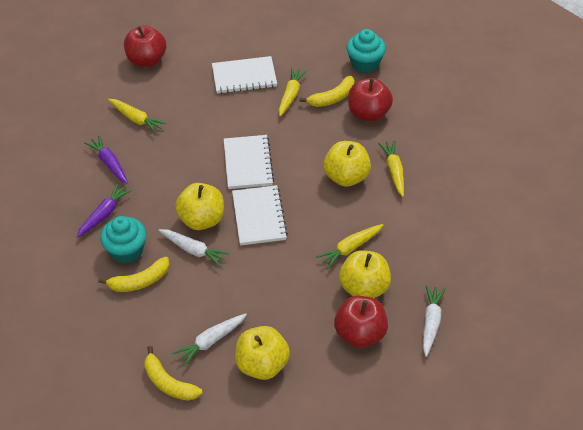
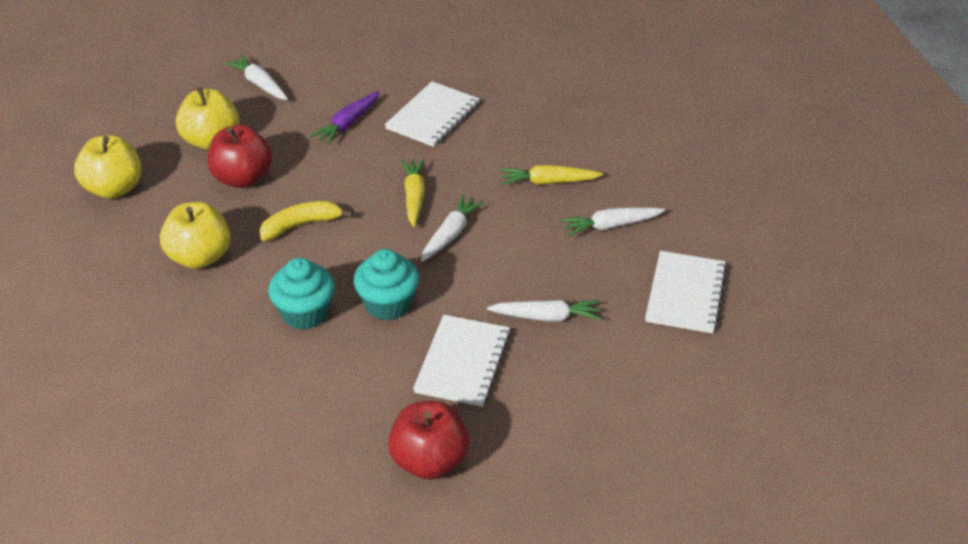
purple carrot: 2 -> 1
red apple: 3 -> 2
white carrot: 3 -> 4
yellow apple: 4 -> 3
yellow banana: 3 -> 1
yellow carrot: 4 -> 2

